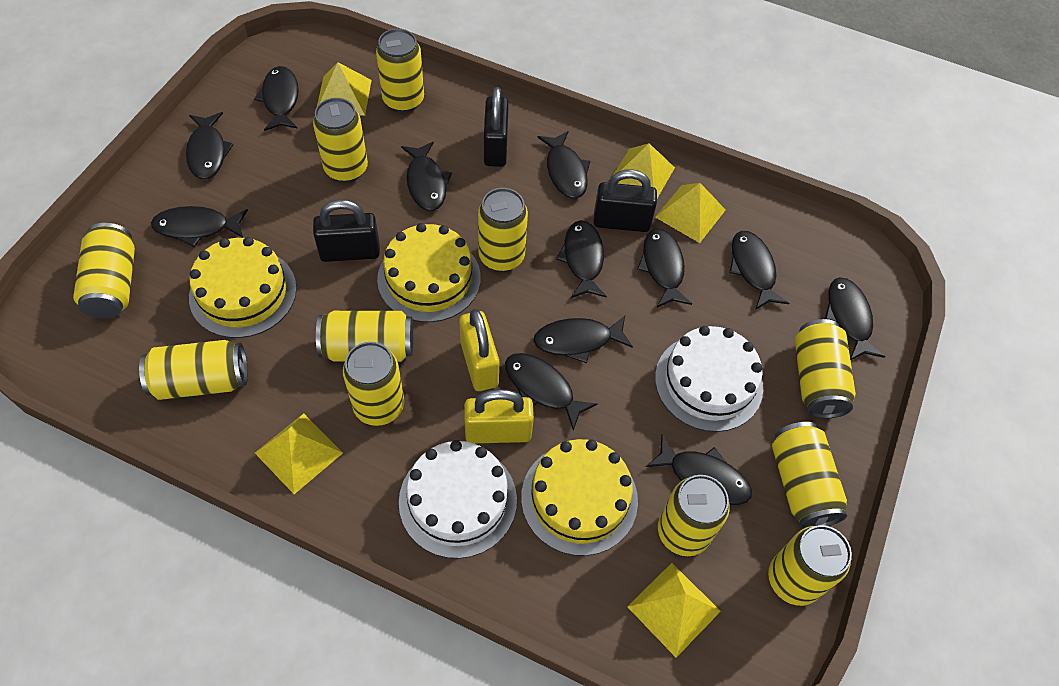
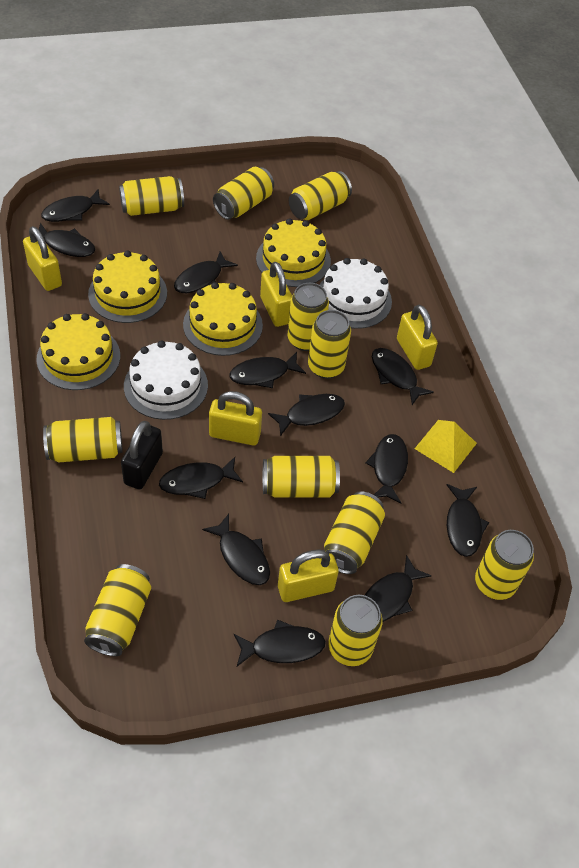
black padlock: 3 -> 1
yellow cake: 3 -> 4
yellow padlock: 2 -> 5
yellow pyramid: 5 -> 1

